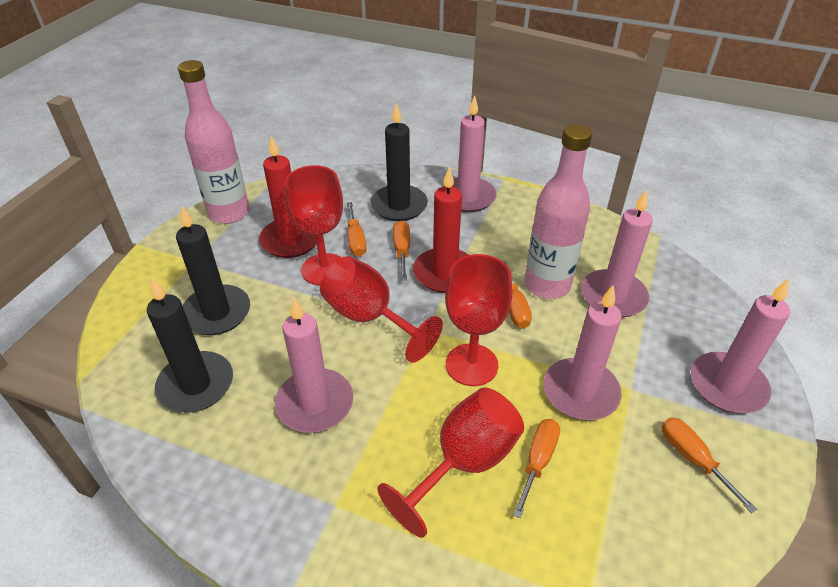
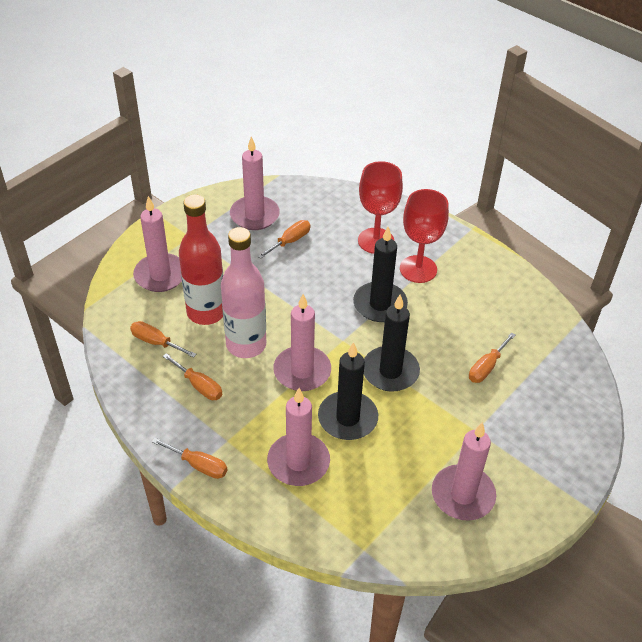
pink bottle: 2 -> 1
red bottle: 0 -> 1
red candle: 2 -> 0
red goblet: 4 -> 2

